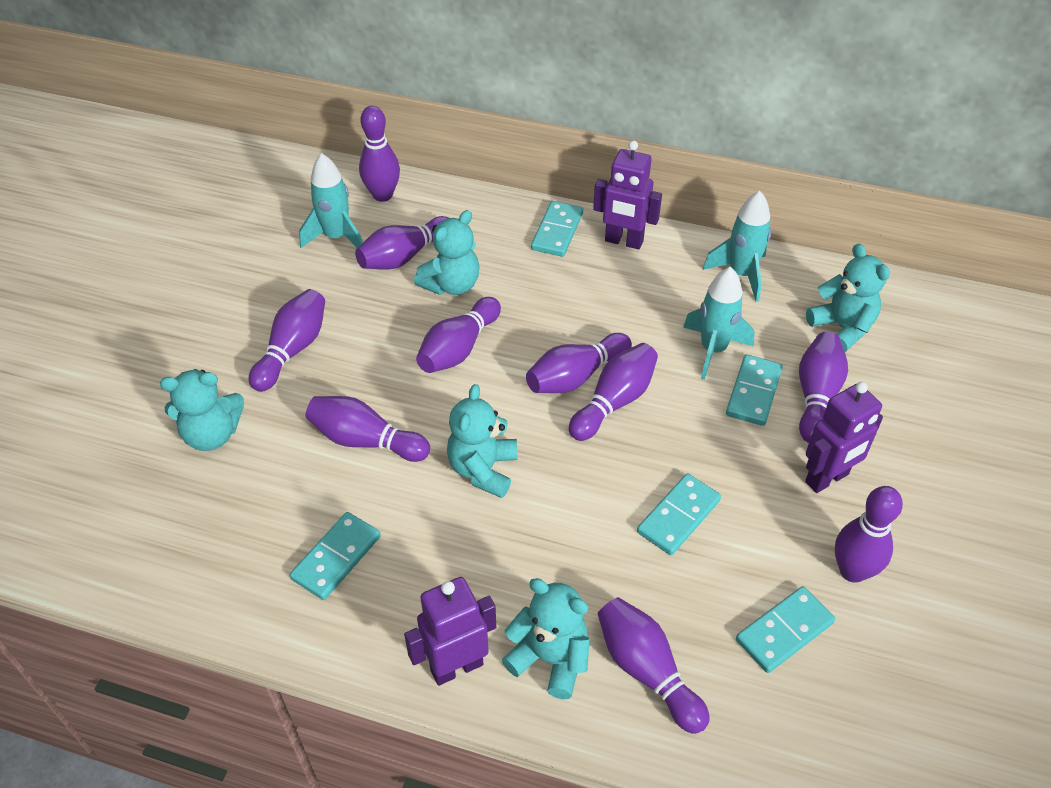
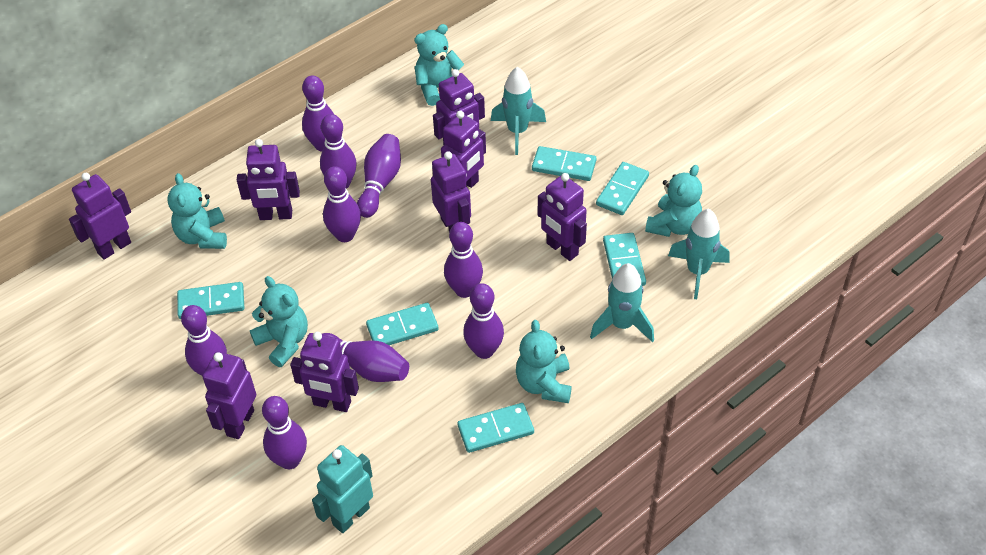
purple bowling pin: 10 -> 9
purple robot: 3 -> 8
turquoise domino: 5 -> 6
turquoise robot: 0 -> 1

